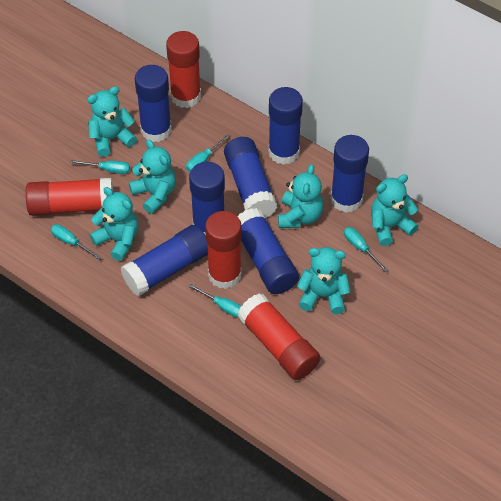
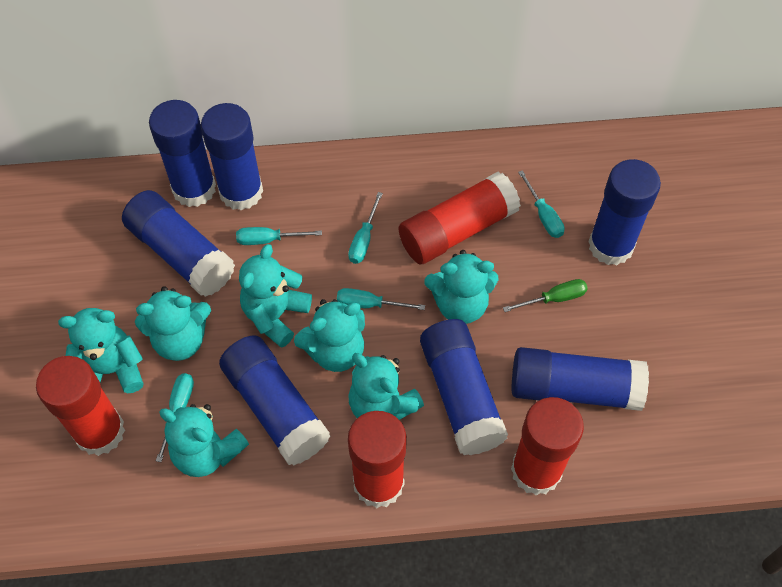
green screwdriver: 0 -> 1
turquoise teddy bear: 6 -> 7

